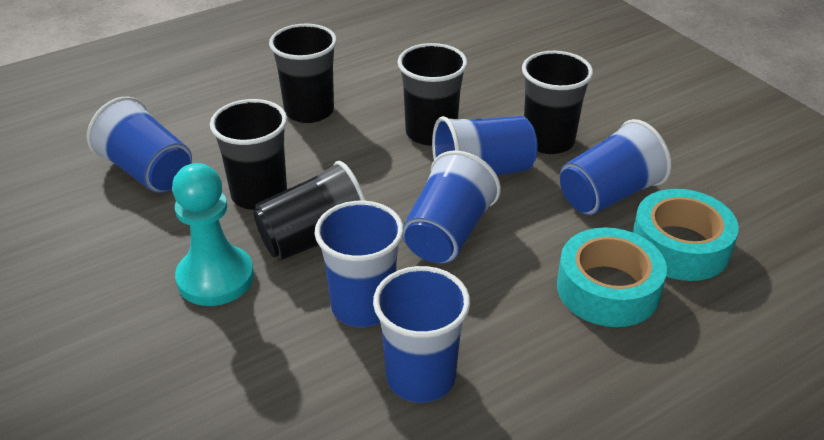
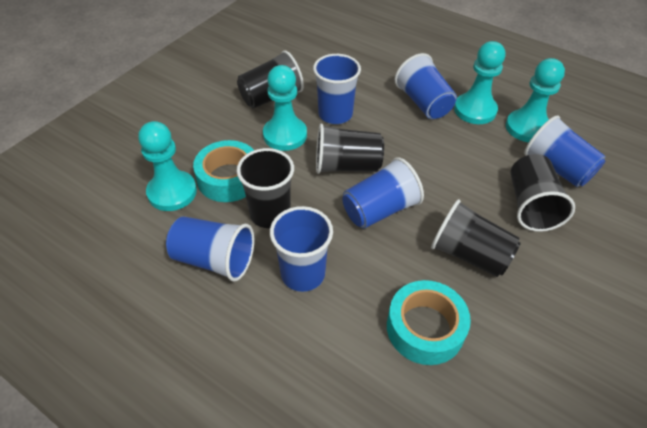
turquoise pawn: 1 -> 4

